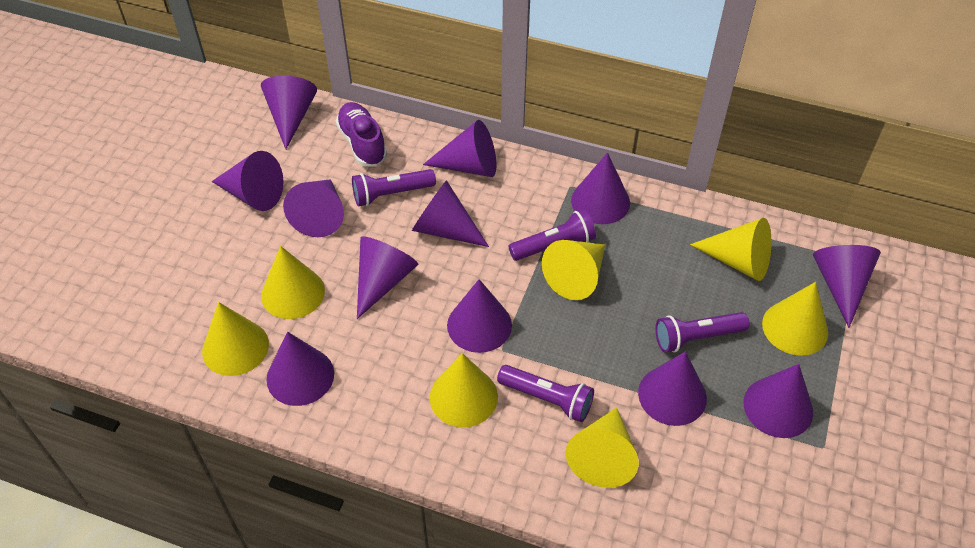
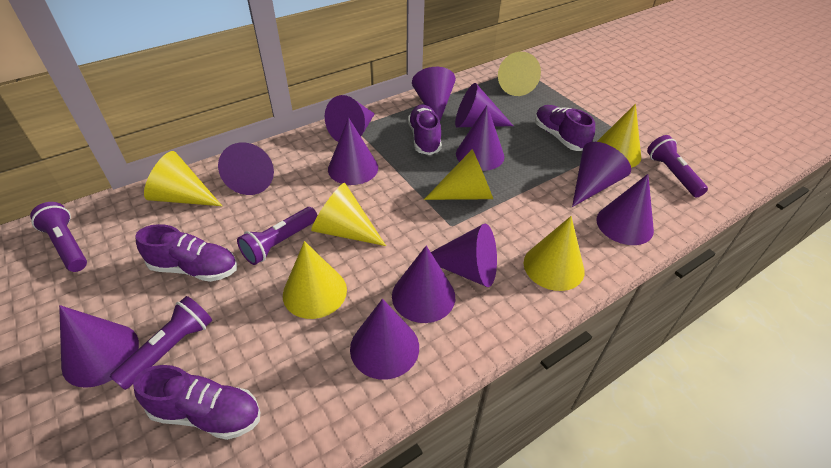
purple shoe: 1 -> 4

